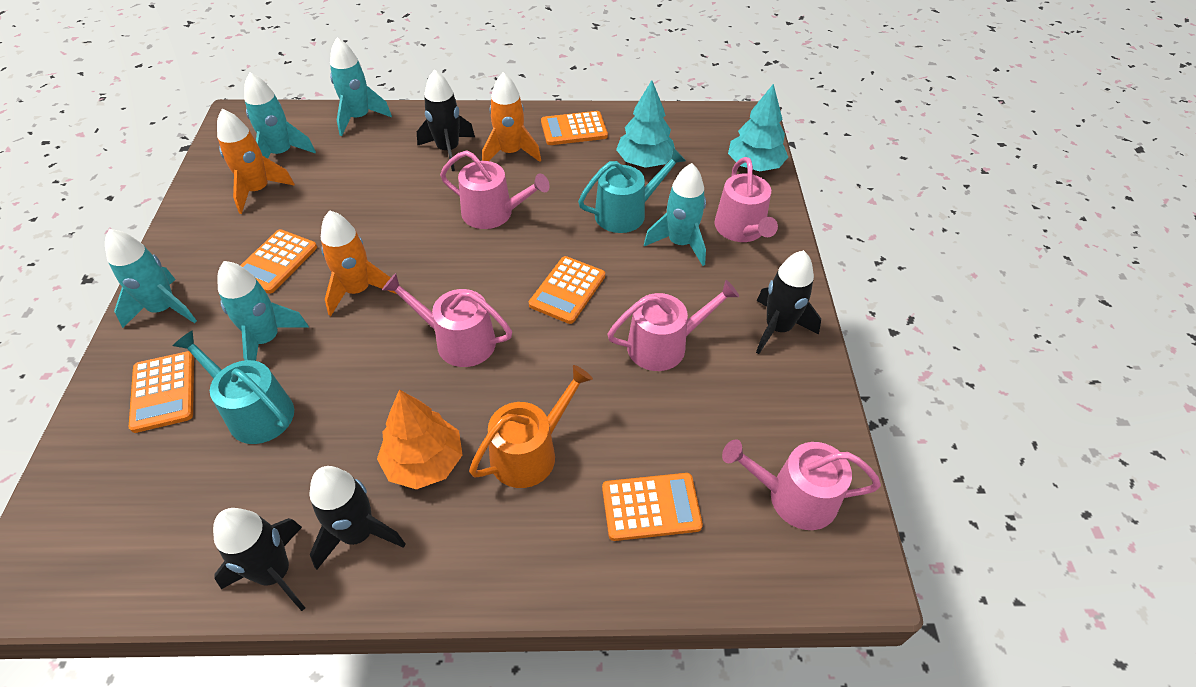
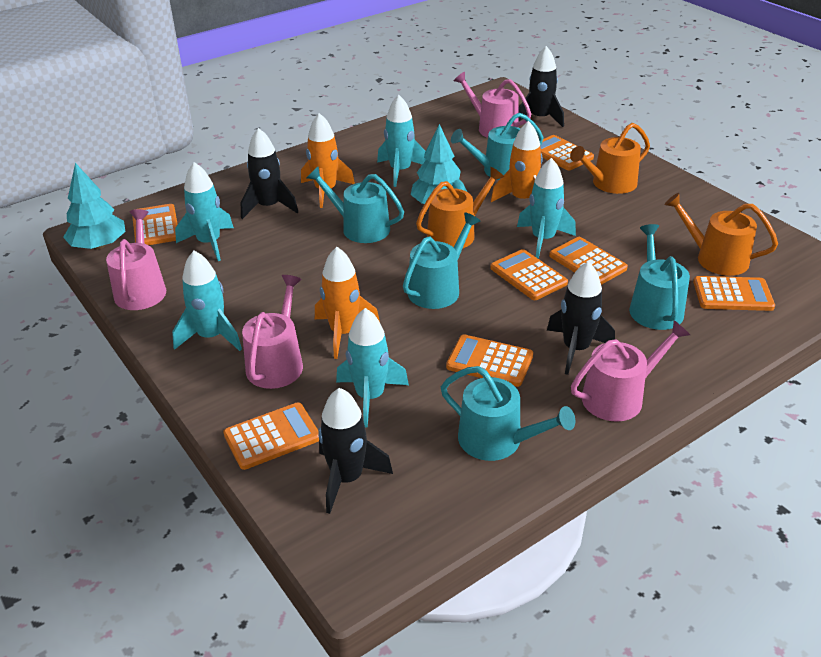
orange calculator: 5 -> 7
orange tree: 1 -> 0
orange watering can: 1 -> 3
pink watering can: 5 -> 4
turquoise watering can: 2 -> 5

